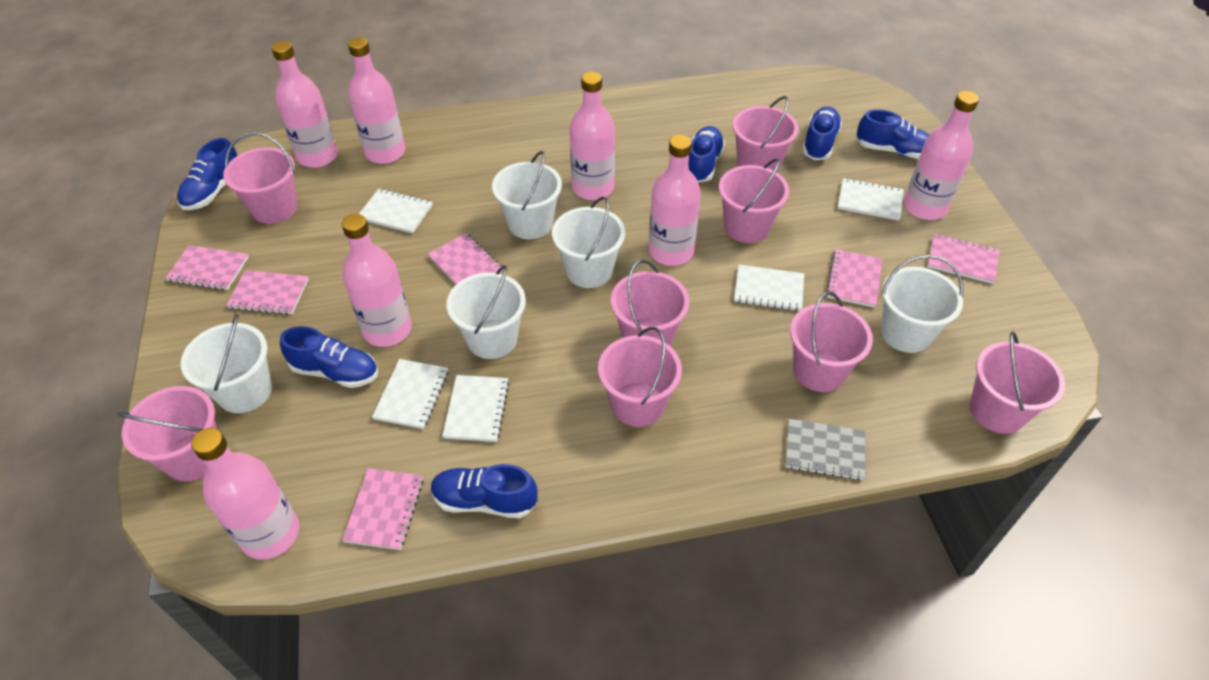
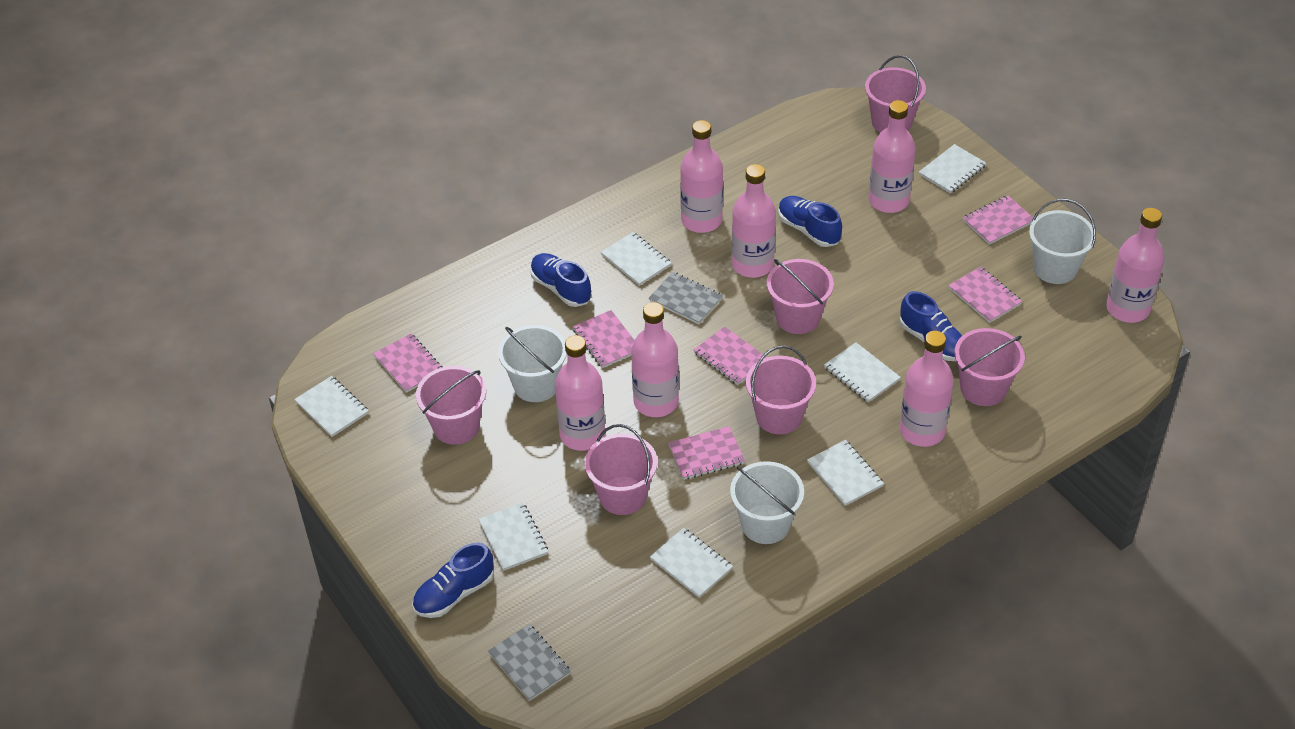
blue shoe: 6 -> 4
grey notebook: 1 -> 2
pink bucket: 8 -> 6
white bucket: 5 -> 3
white notebook: 5 -> 7

